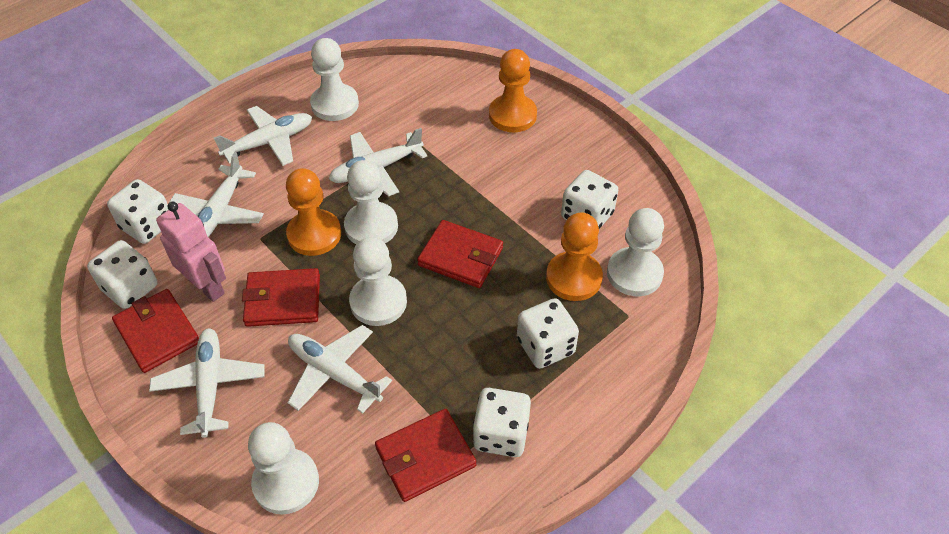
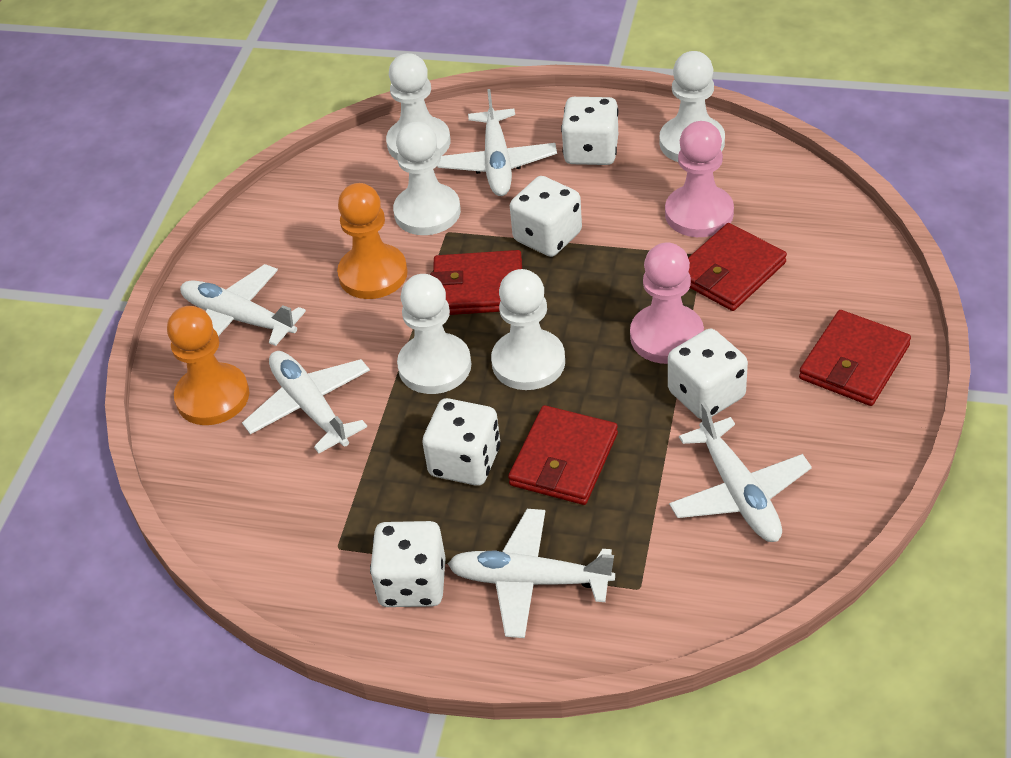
orange pawn: 3 -> 2
pink pawn: 0 -> 2
pink robot: 1 -> 0

